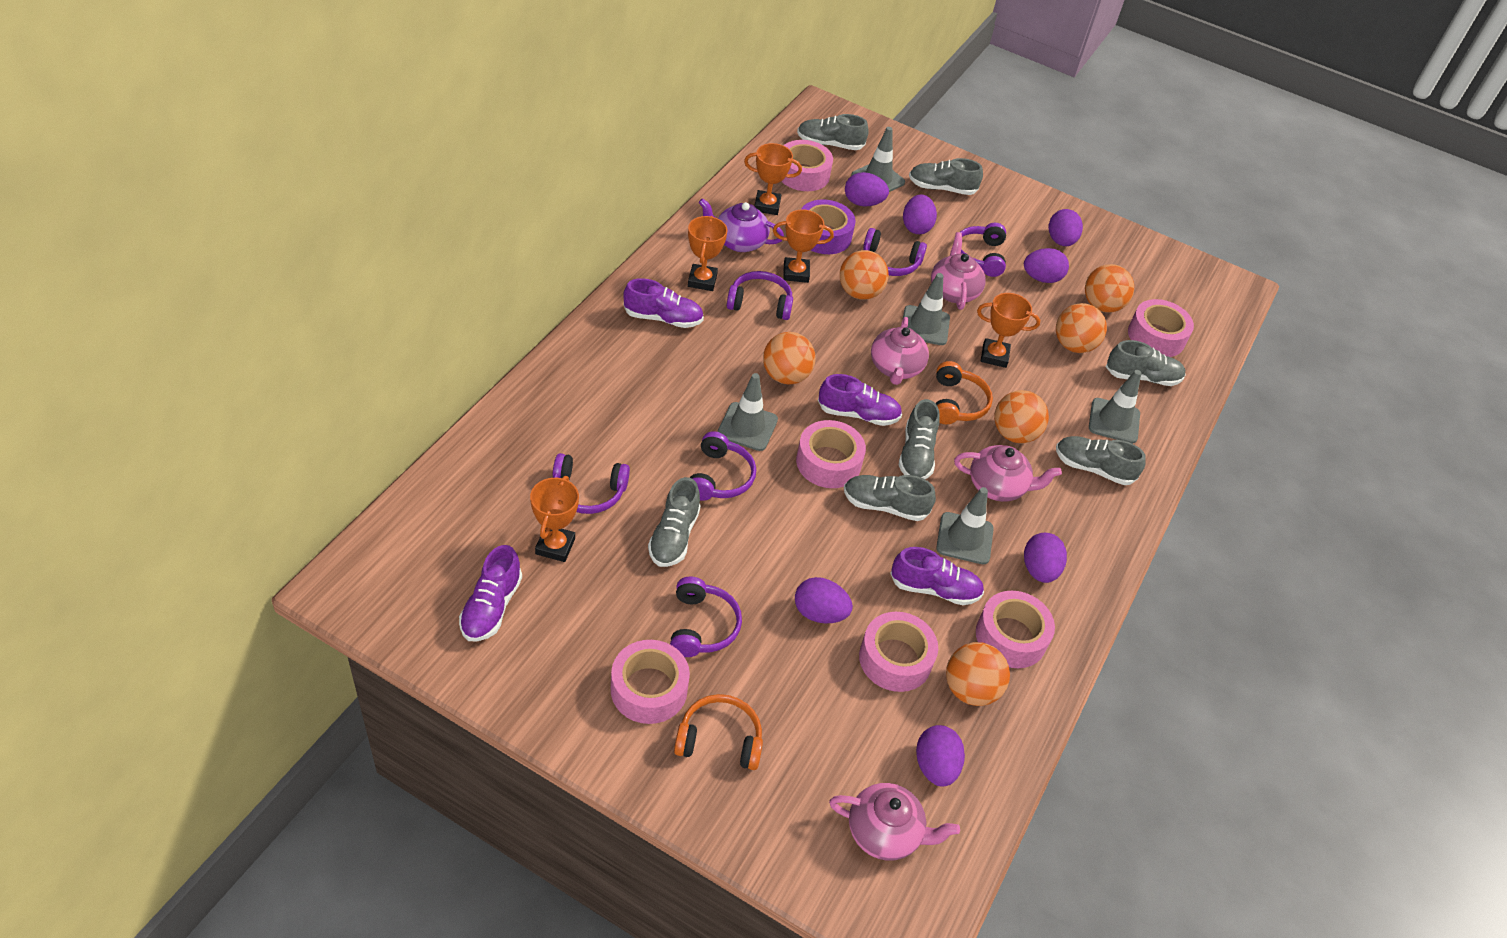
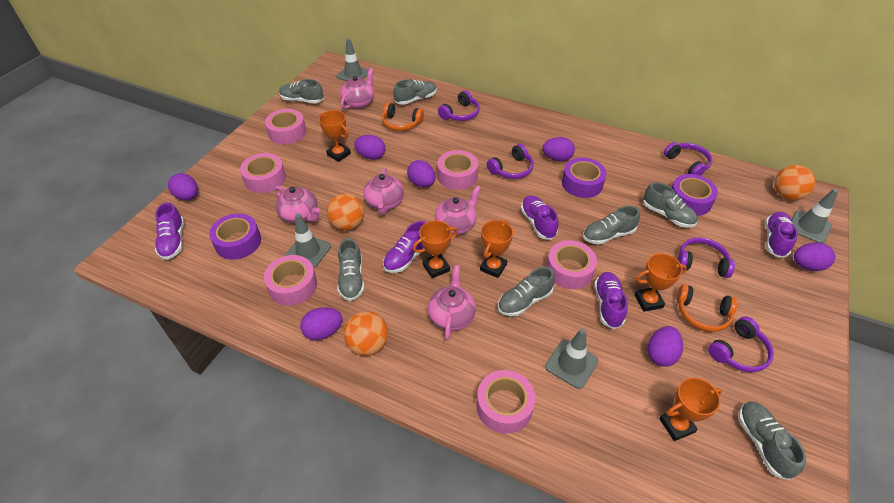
grey traffic cone: 5 -> 4
orange ball: 6 -> 3
pink teapot: 4 -> 5
purple headphones: 6 -> 5
purple shoe: 4 -> 5
purple tape: 1 -> 3
purple teapot: 1 -> 0

